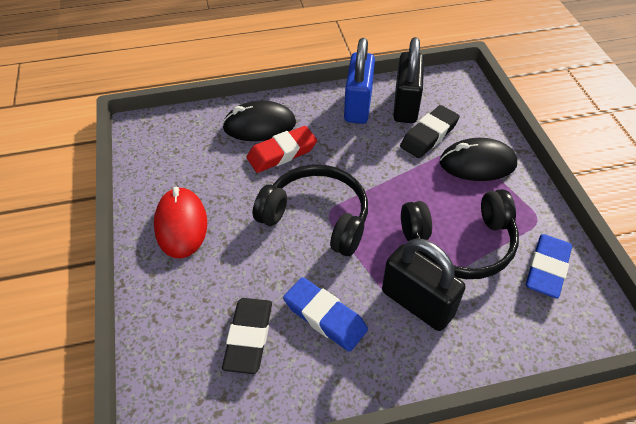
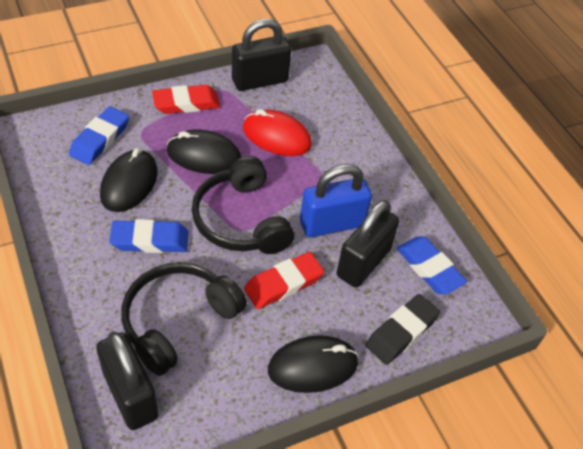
black eraser: 2 -> 1
black mouse: 2 -> 3
black padlock: 2 -> 3
blue eraser: 2 -> 3
red eraser: 1 -> 2

